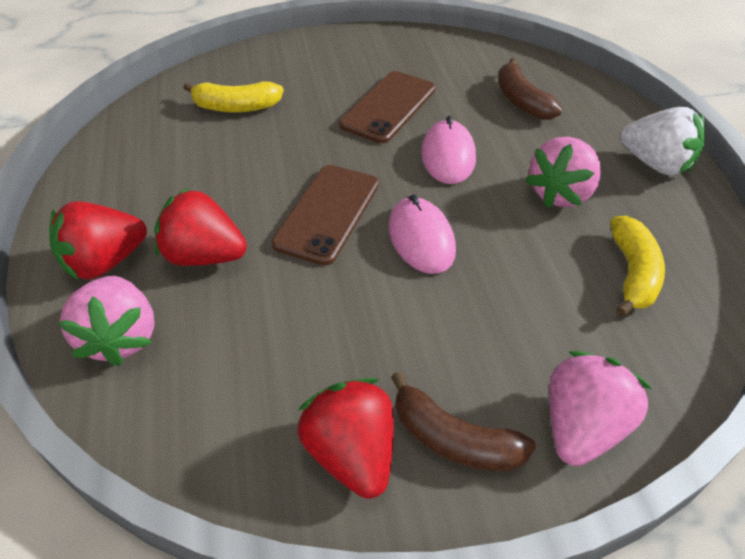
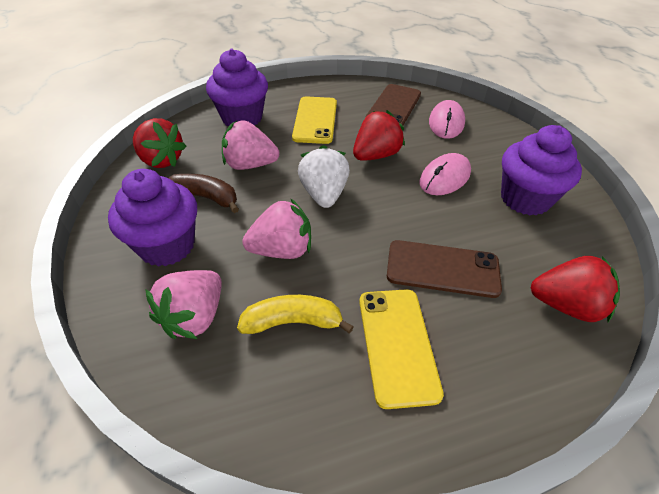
brown banana: 2 -> 1
purple cupcake: 0 -> 3
yellow banana: 2 -> 1
yellow phone: 0 -> 2

